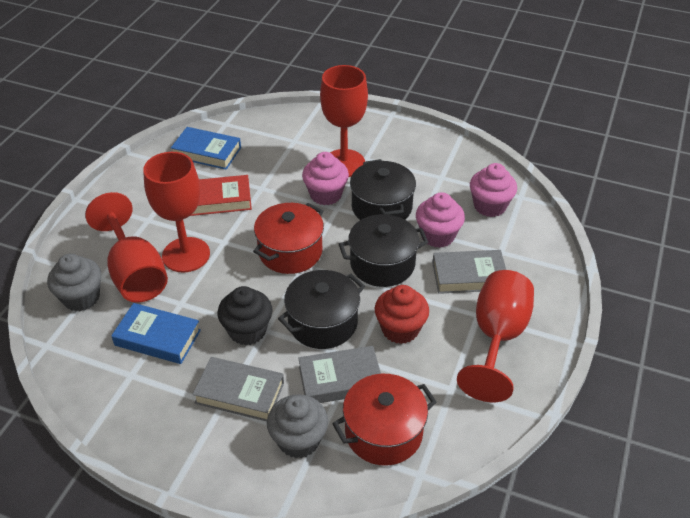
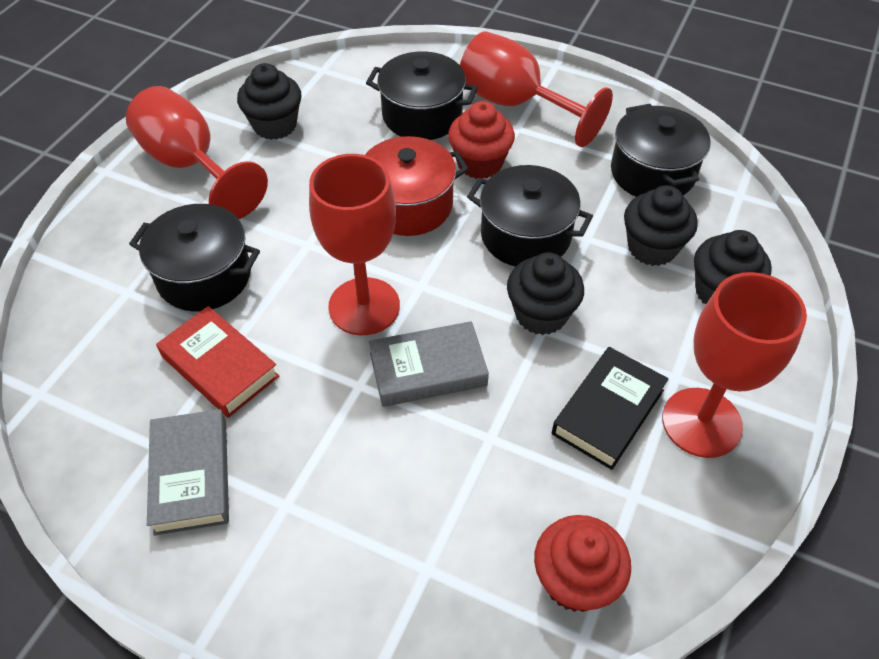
black book: 0 -> 1
black cupcake: 1 -> 4
black pot: 3 -> 4
blue book: 2 -> 0
grey book: 3 -> 2
grey cupcake: 2 -> 0
pink cupcake: 3 -> 0
red cupcake: 1 -> 2
red pot: 2 -> 1

